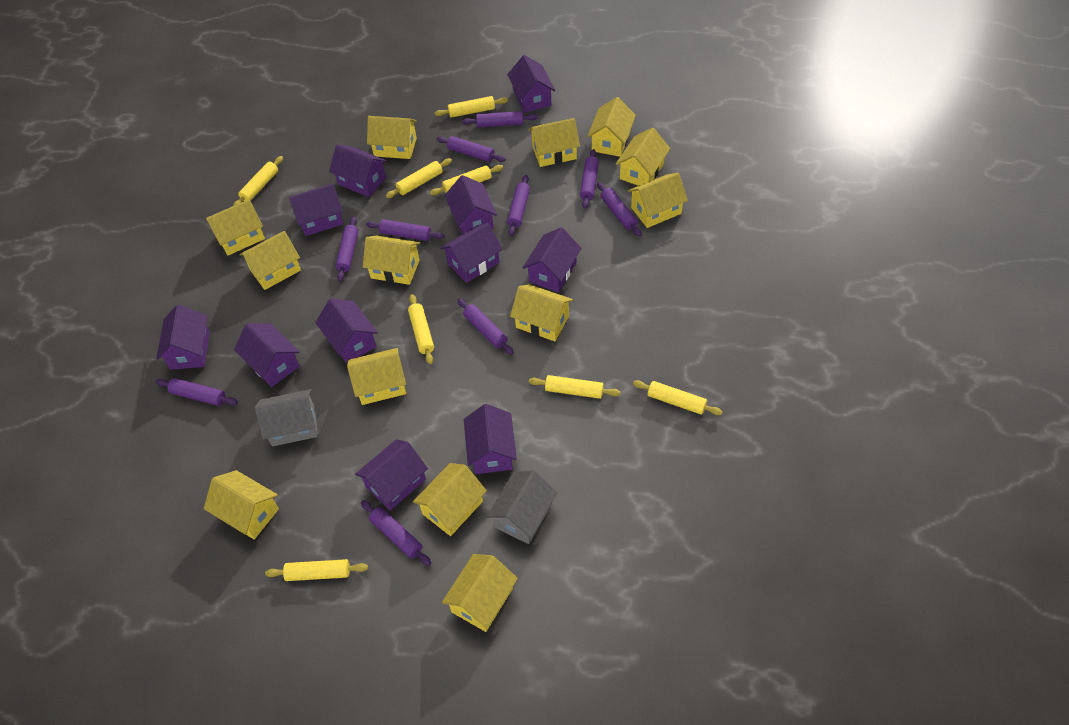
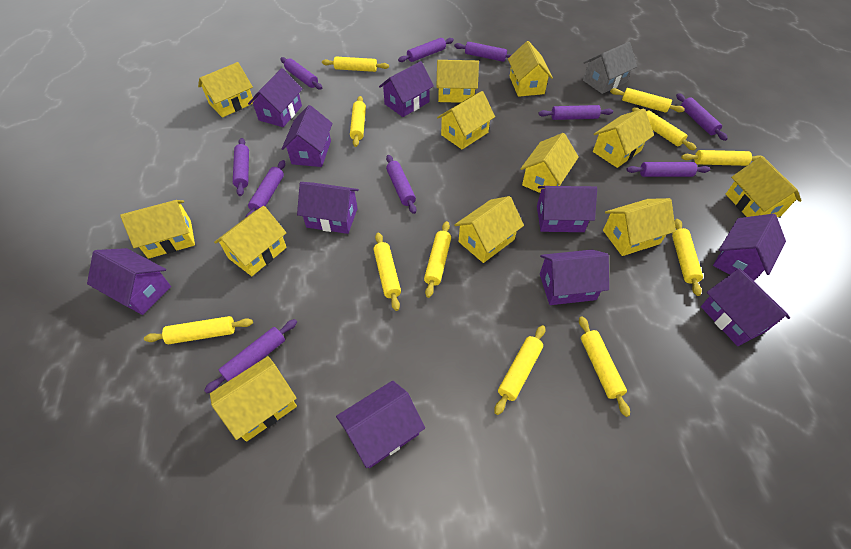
grey house: 2 -> 1
purple house: 11 -> 10
yellow house: 13 -> 12
yellow rolling pin: 8 -> 11

